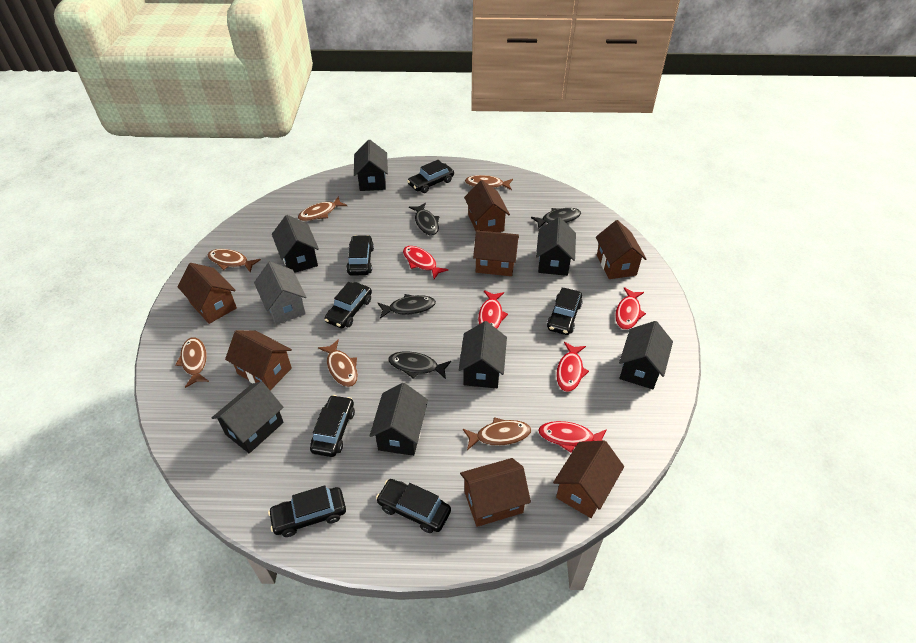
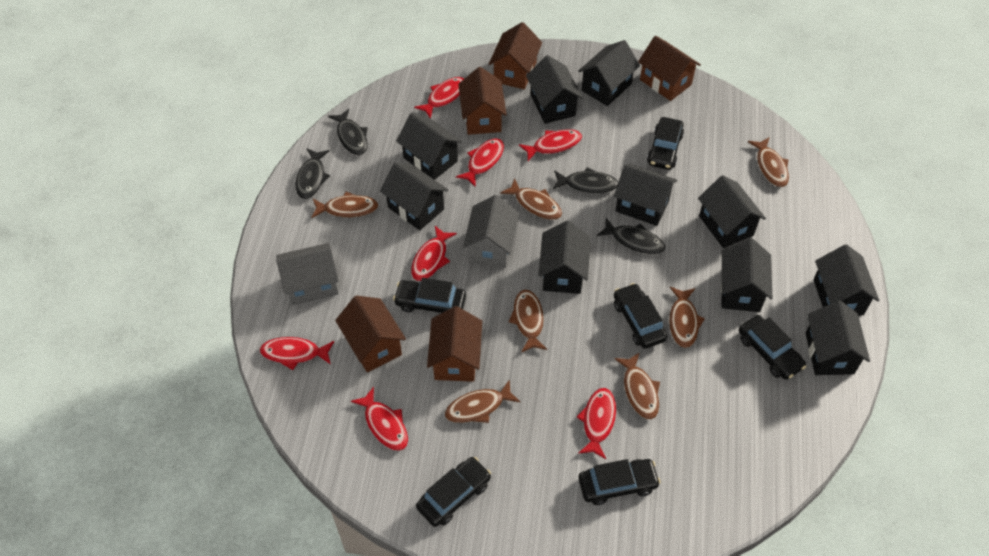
black car: 7 -> 6
black house: 7 -> 10
brown fish: 6 -> 7
brown house: 7 -> 5
grey house: 1 -> 2
red fish: 5 -> 7

